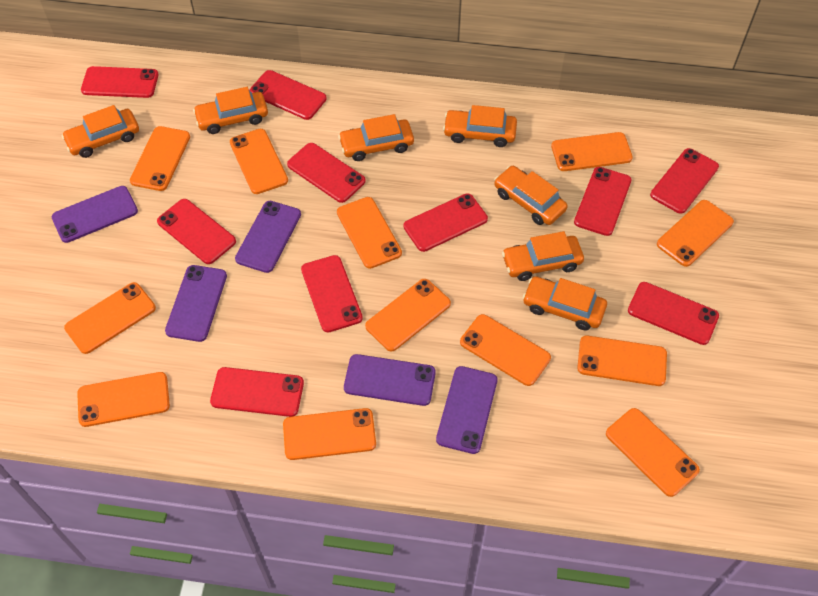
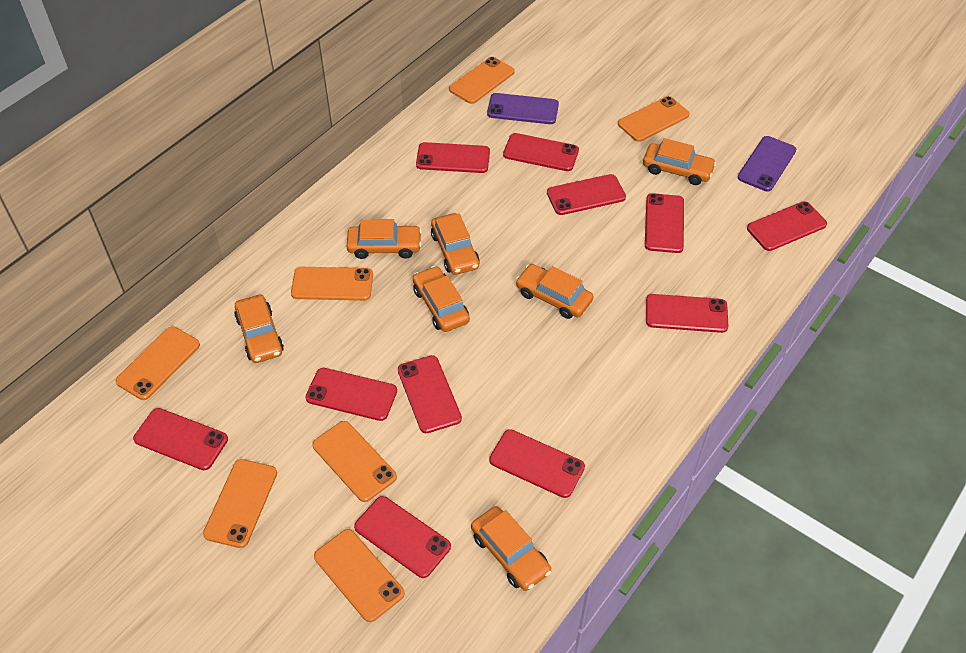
orange phone: 12 -> 7
purple phone: 5 -> 2
red phone: 10 -> 11

